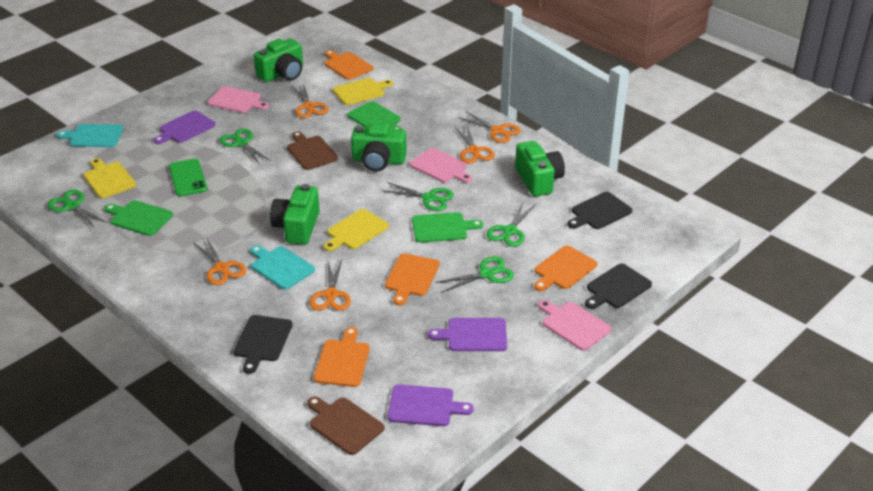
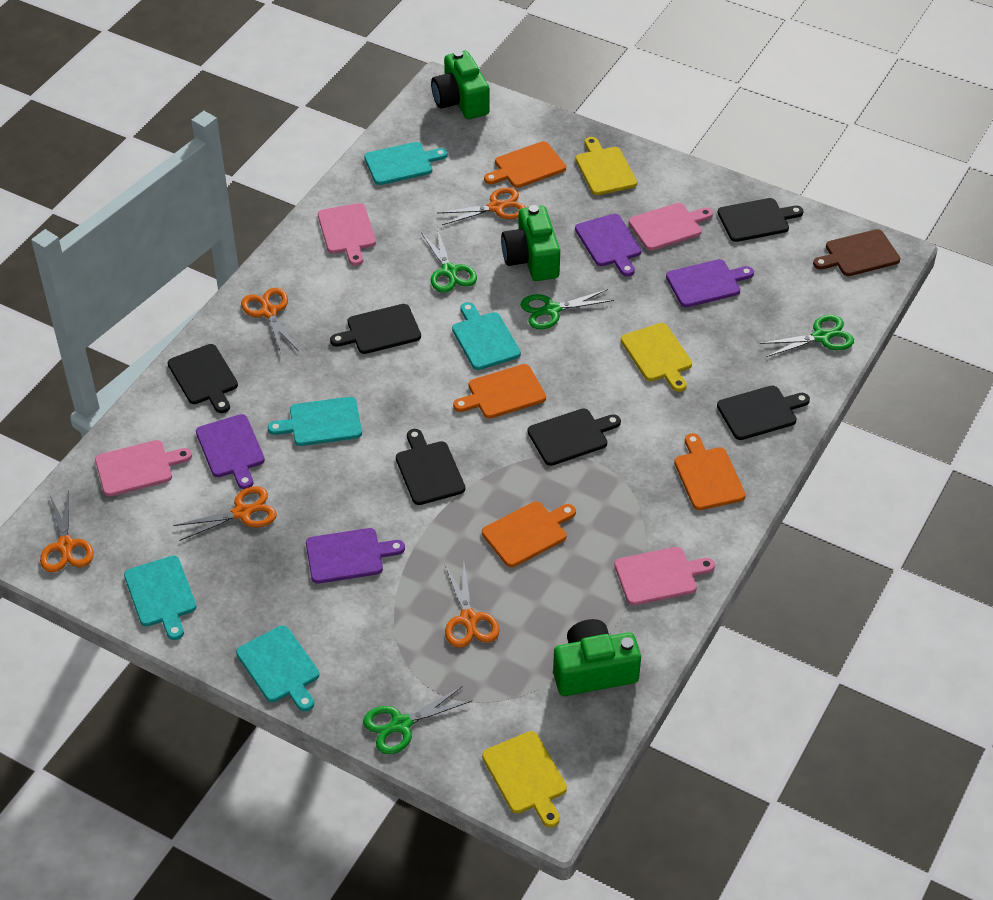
black cutting board: 3 -> 6
brown cutting board: 2 -> 1
green camera: 4 -> 3
green cutting board: 3 -> 0
green phone: 1 -> 0
green scissors: 5 -> 4
pink cutting board: 3 -> 4
purple cutting board: 3 -> 4
turquoise cutting board: 2 -> 5

